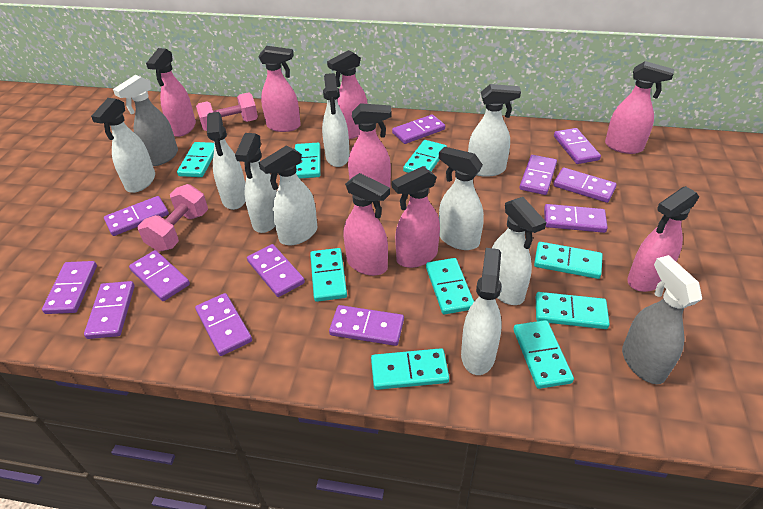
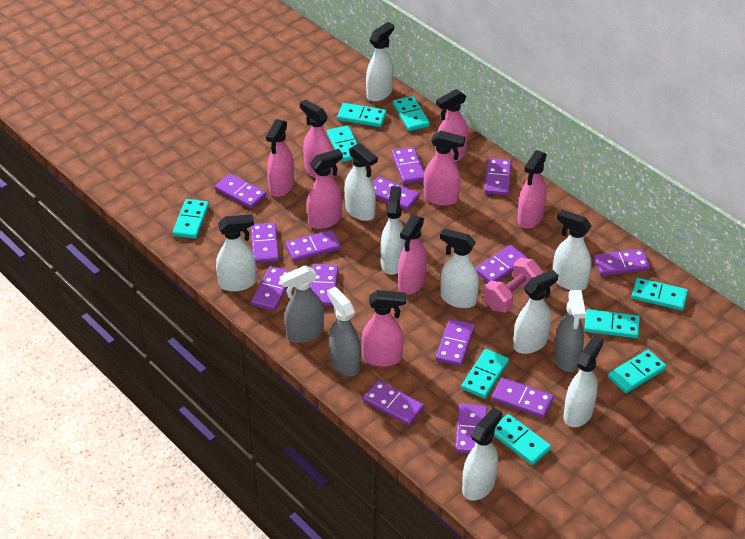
grey spray bottle: 2 -> 3
pink dumbbell: 2 -> 1
purple domino: 12 -> 14

